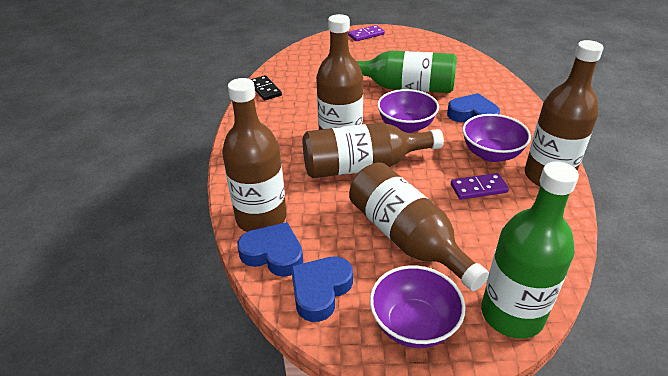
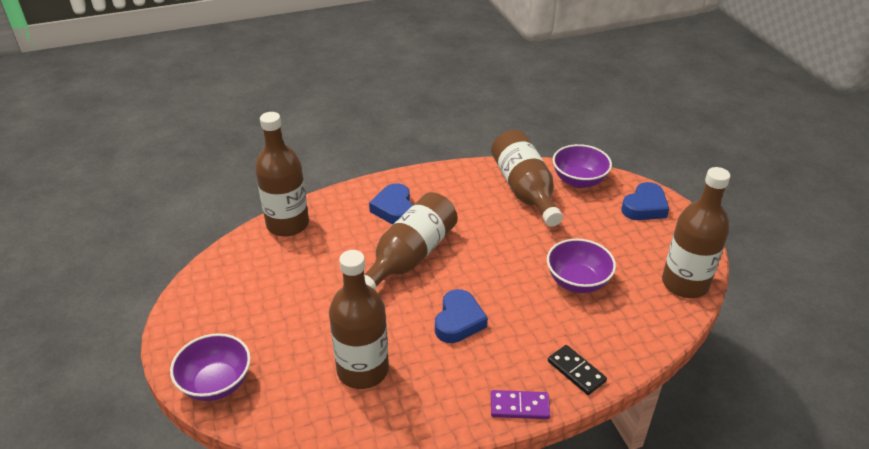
green bottle: 2 -> 0
purple domino: 2 -> 1

